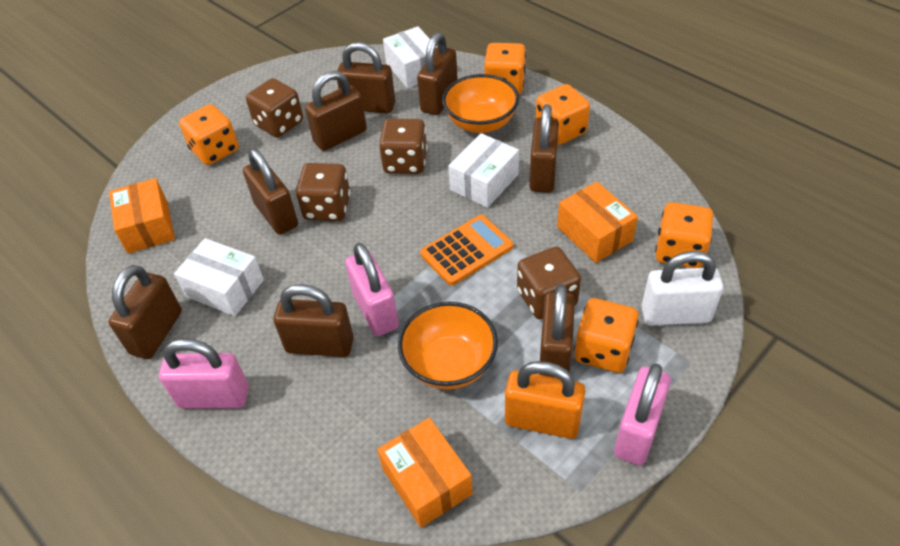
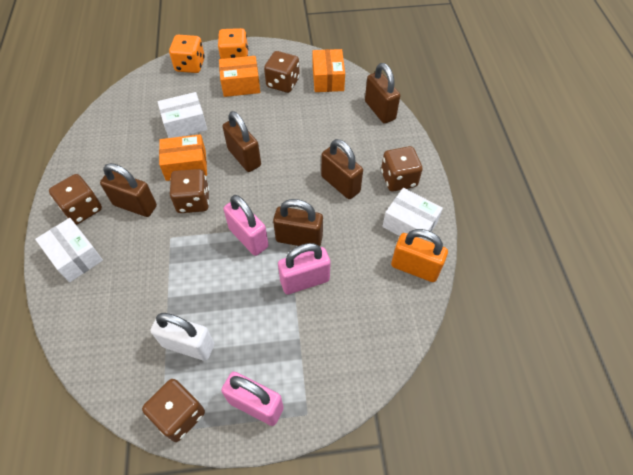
brown dice: 4 -> 5
brown padlock: 8 -> 5
orange bowl: 2 -> 0
orange calculator: 1 -> 0
orange dice: 5 -> 2

